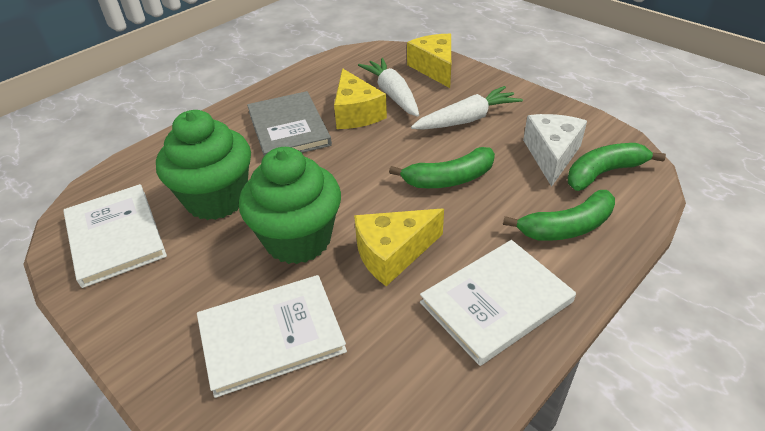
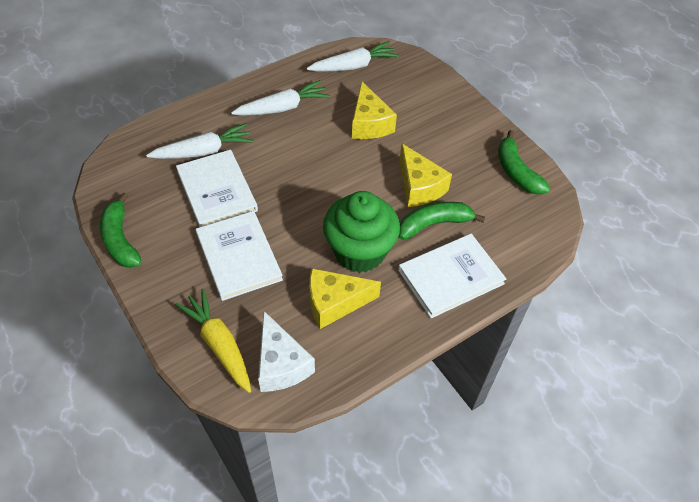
green cupcake: 2 -> 1
grey book: 1 -> 0
white carrot: 2 -> 3
yellow carrot: 0 -> 1

